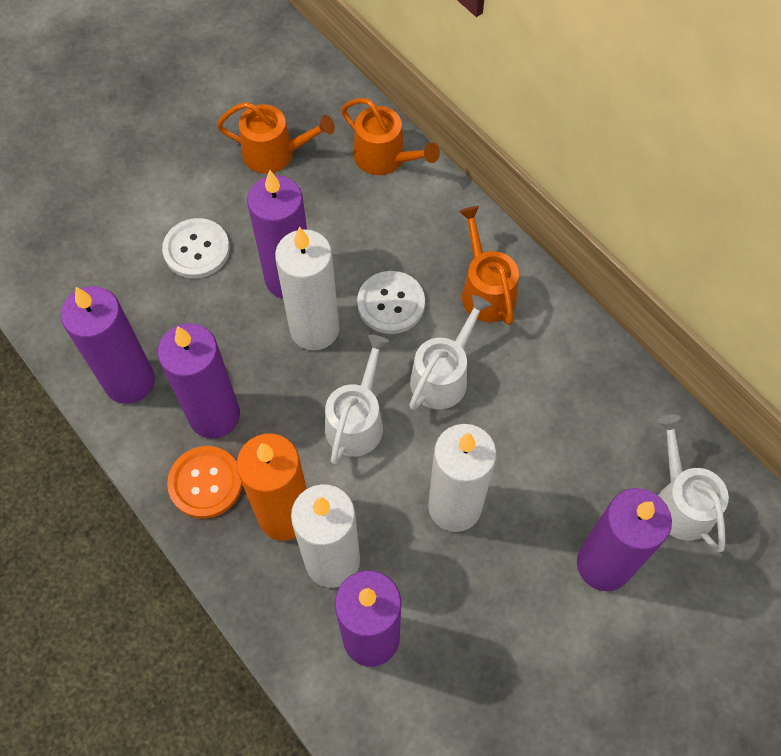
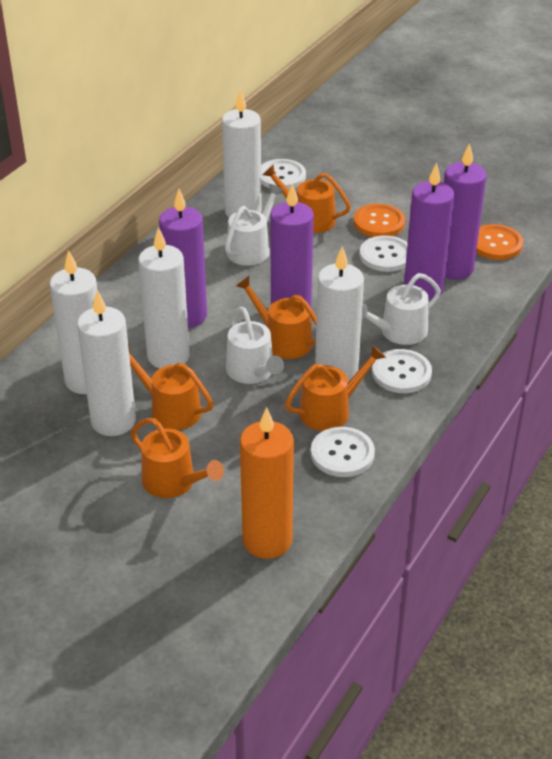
orange button: 1 -> 2
orange watering can: 3 -> 5
purple candle: 5 -> 4
white button: 2 -> 4
white candle: 3 -> 5

